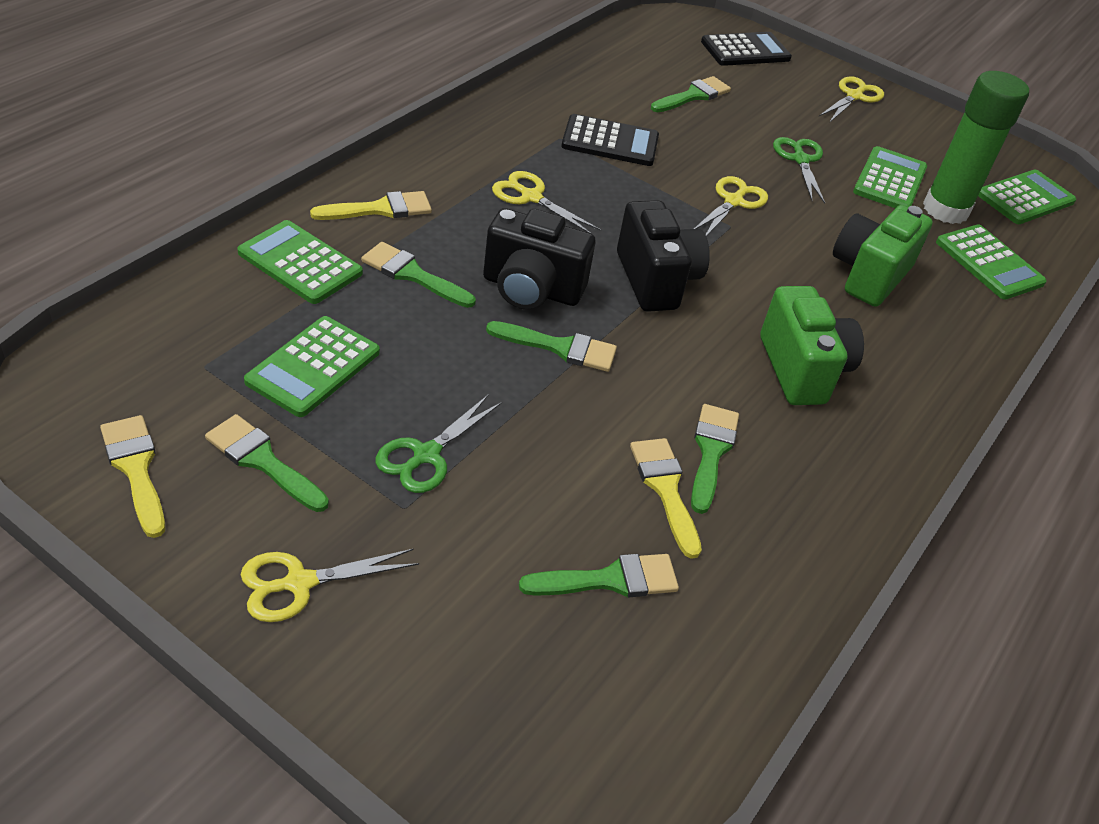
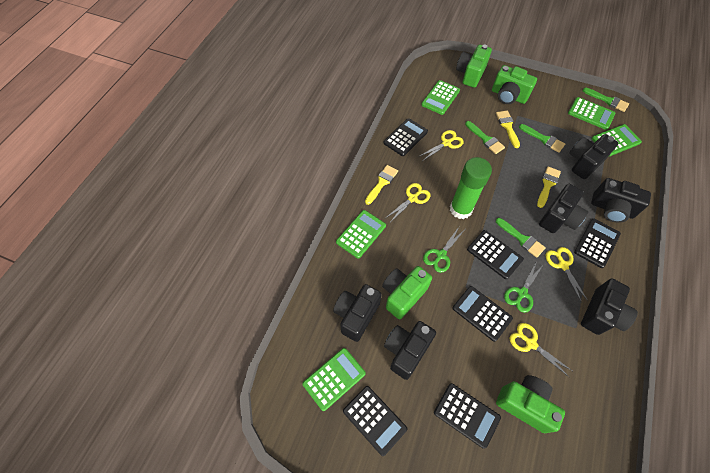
black calculator: 2 -> 6
black camera: 2 -> 6
green brush: 6 -> 4
green camera: 2 -> 4

